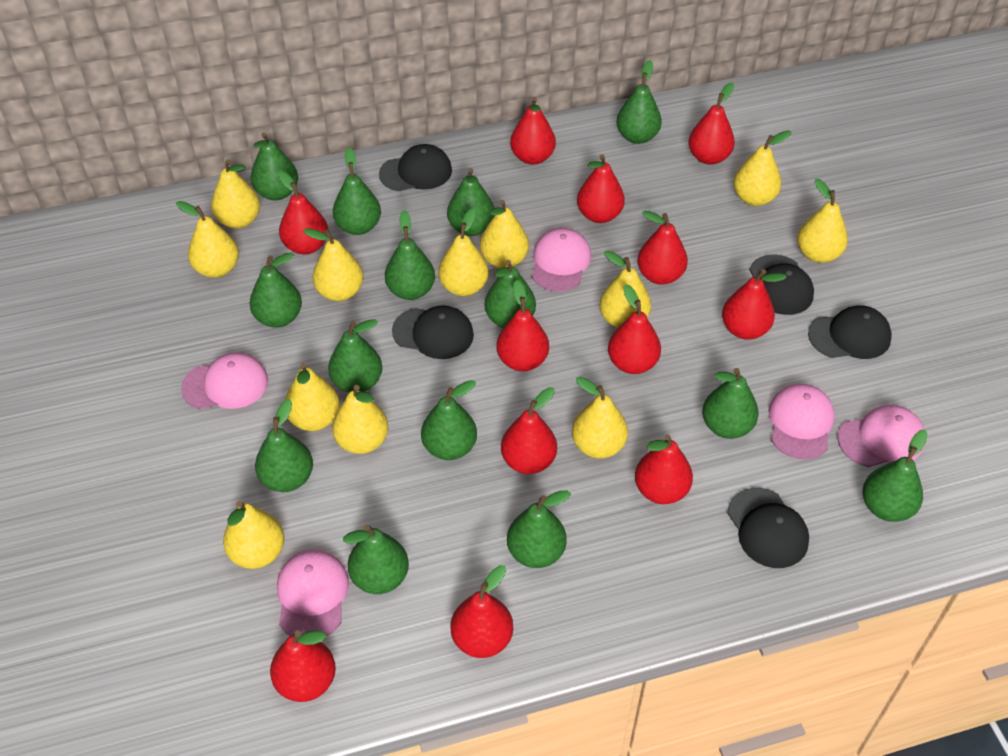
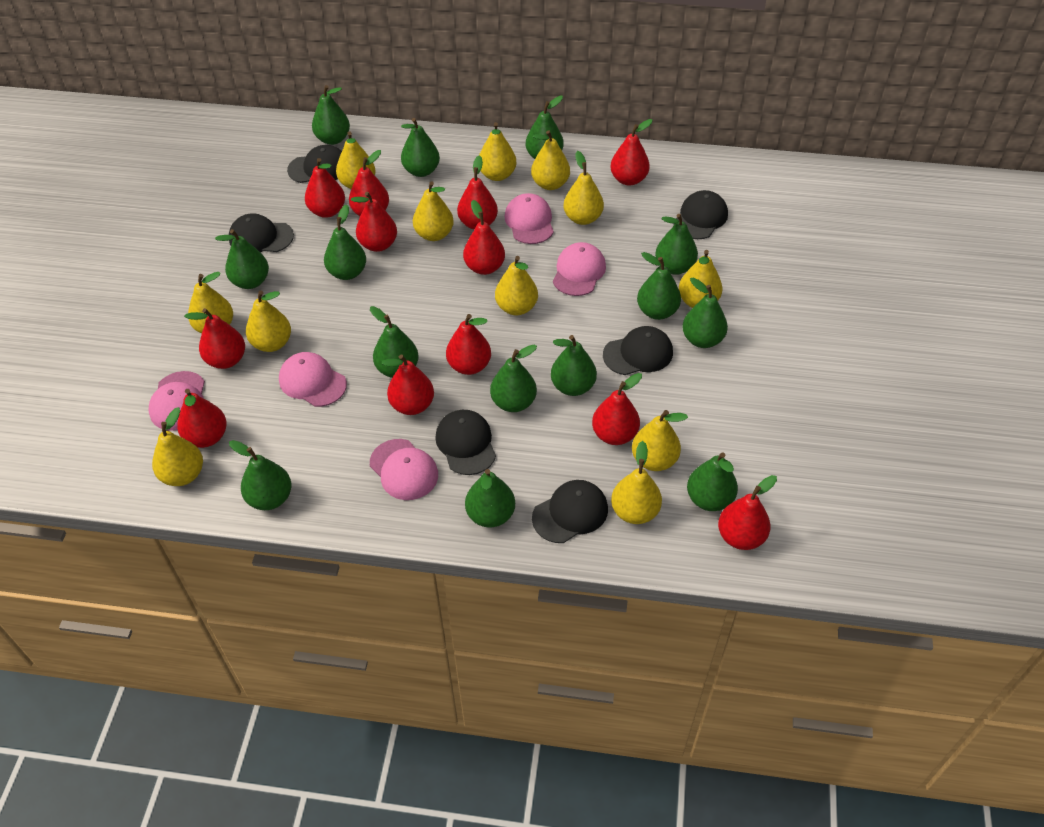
black cap: 5 -> 6

